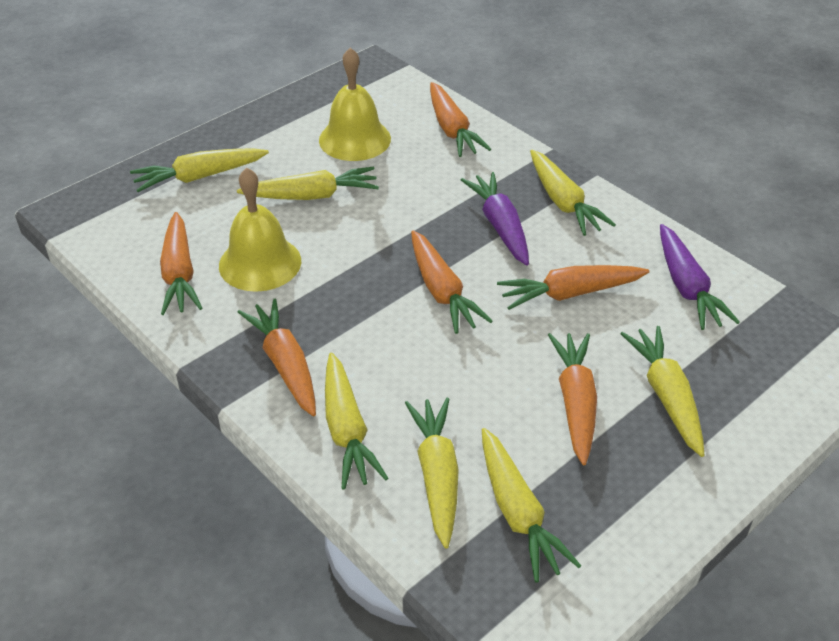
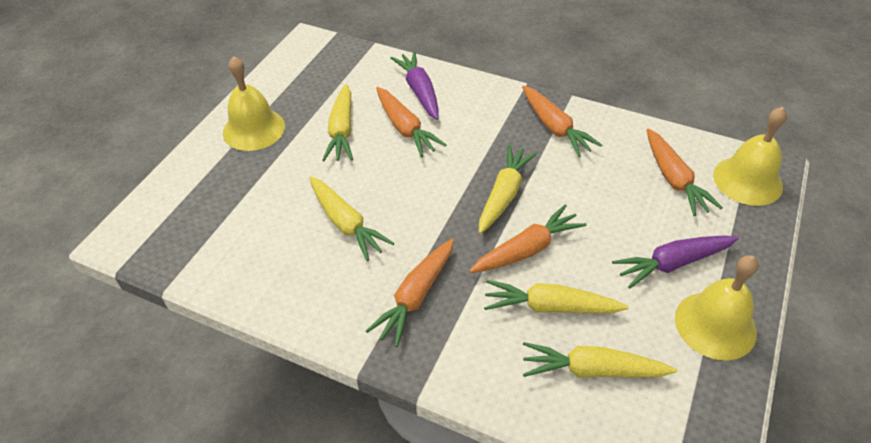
orange carrot: 6 -> 5
yellow bell: 2 -> 3
yellow carrot: 7 -> 5

